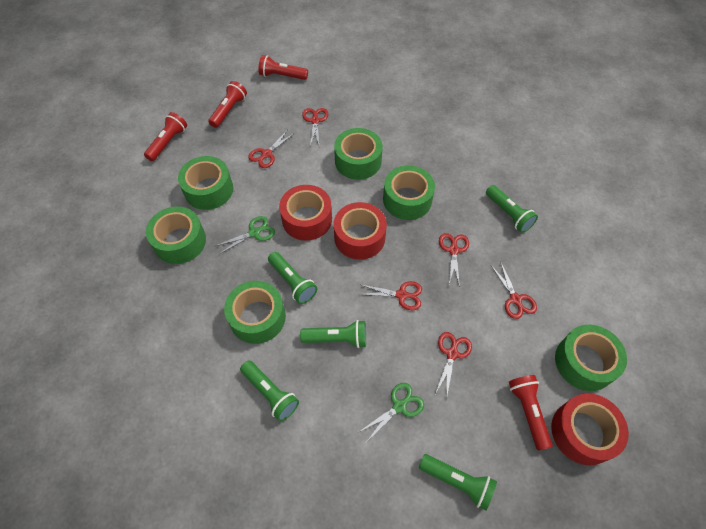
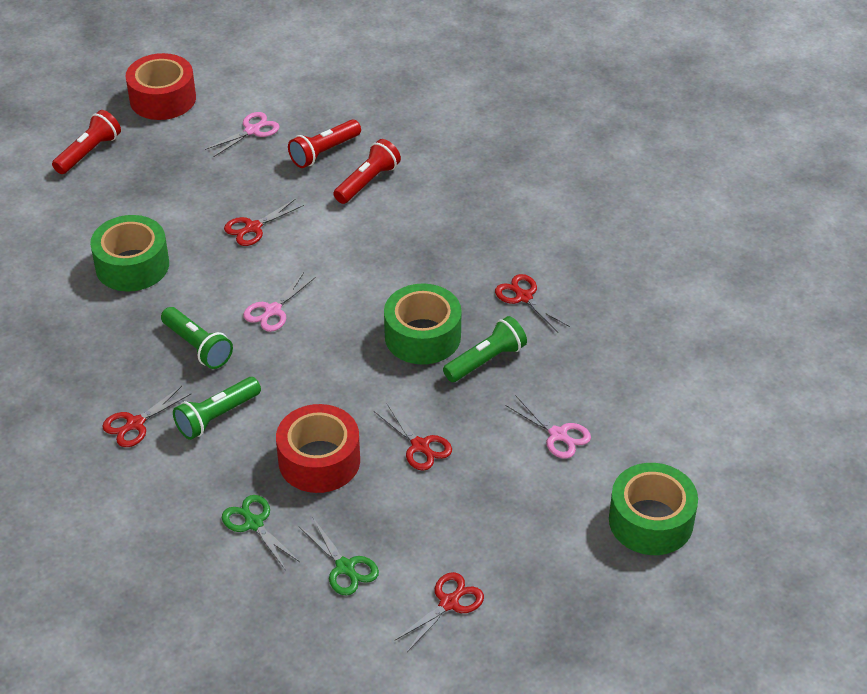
green flashlight: 5 -> 3
green tape: 6 -> 3
pink scissors: 0 -> 3
red flashlight: 4 -> 3
red scissors: 6 -> 5
red tape: 3 -> 2

